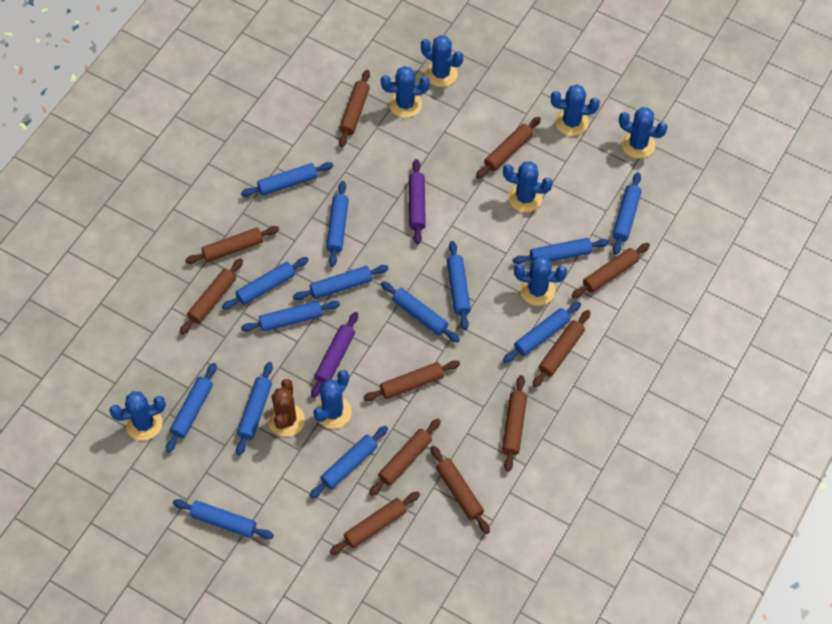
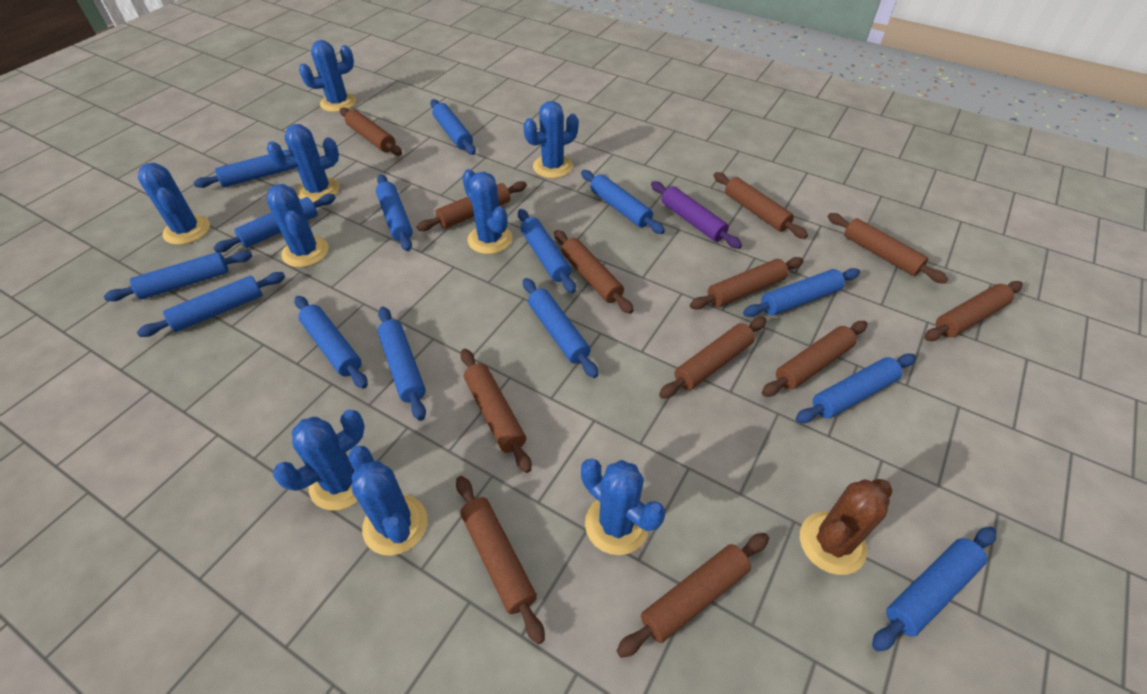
blue cactus: 8 -> 9
brown rolling pin: 11 -> 12
purple rolling pin: 2 -> 1

